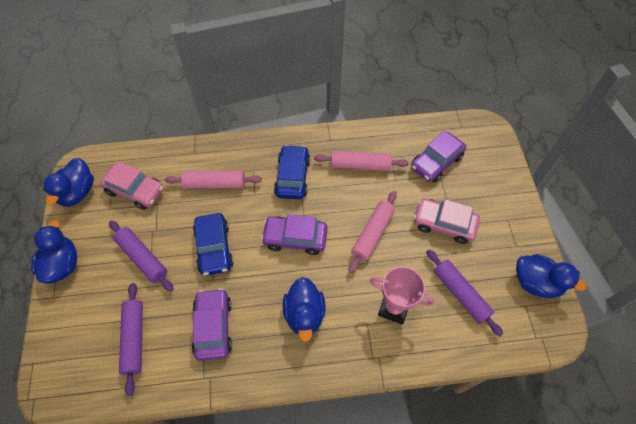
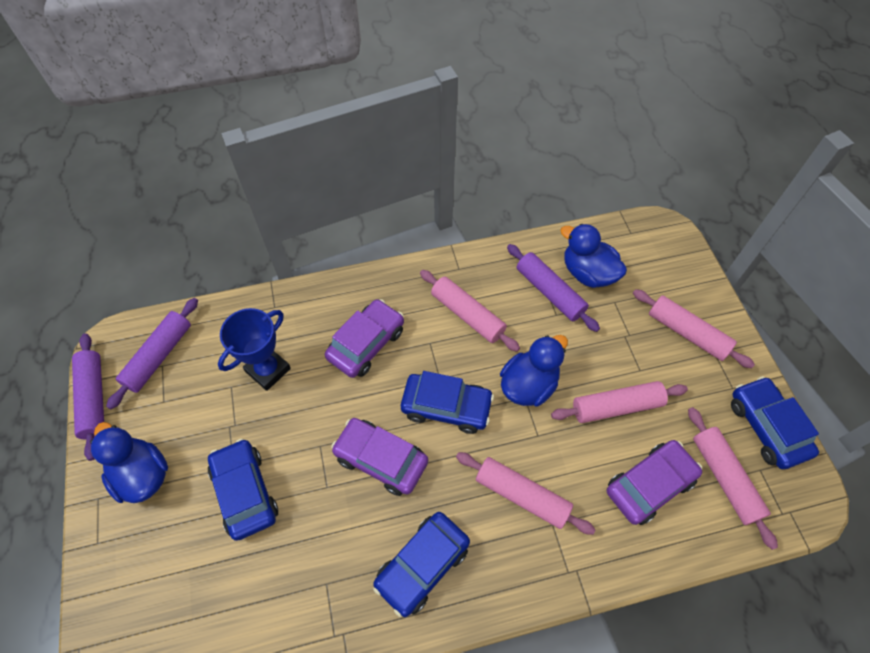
blue car: 2 -> 4
blue duck: 4 -> 3
blue trophy: 0 -> 1
pink car: 2 -> 0
pink rolling pin: 3 -> 5
pink trophy: 1 -> 0

